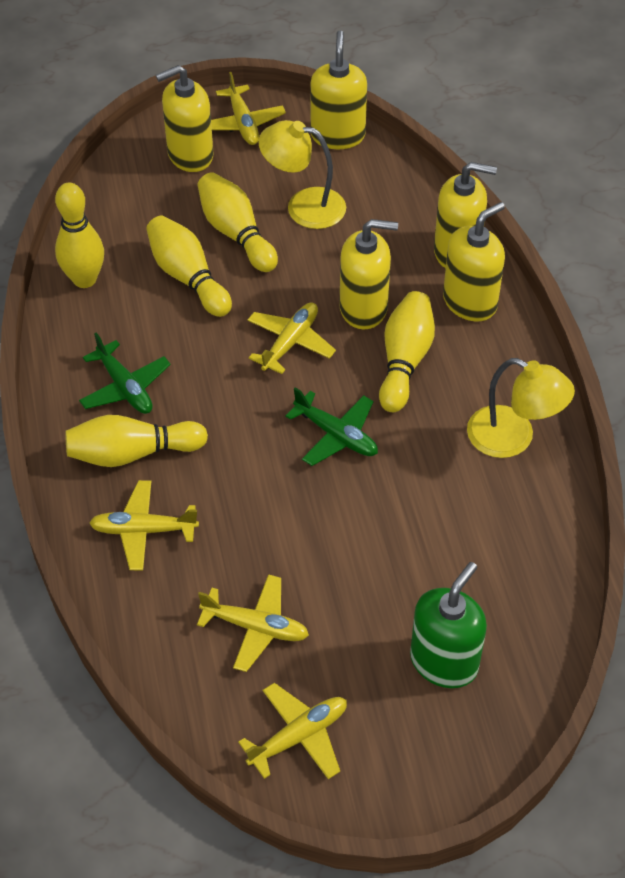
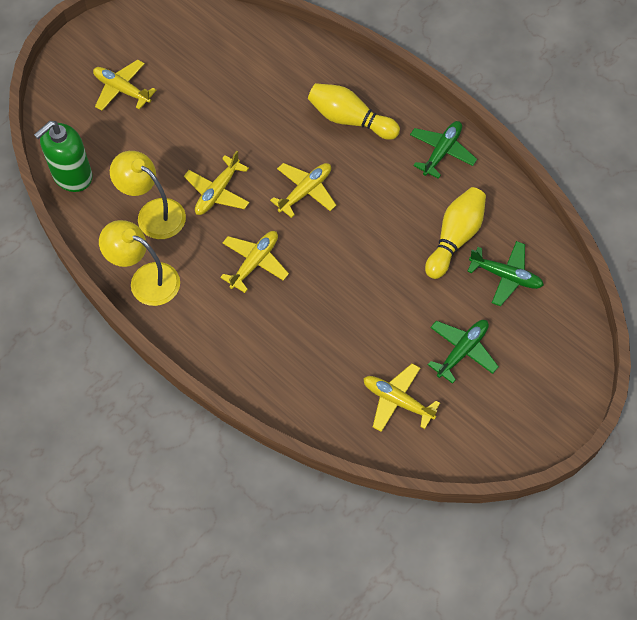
green plane: 2 -> 3
yellow bowling pin: 5 -> 2
yellow soap dispenser: 5 -> 0

